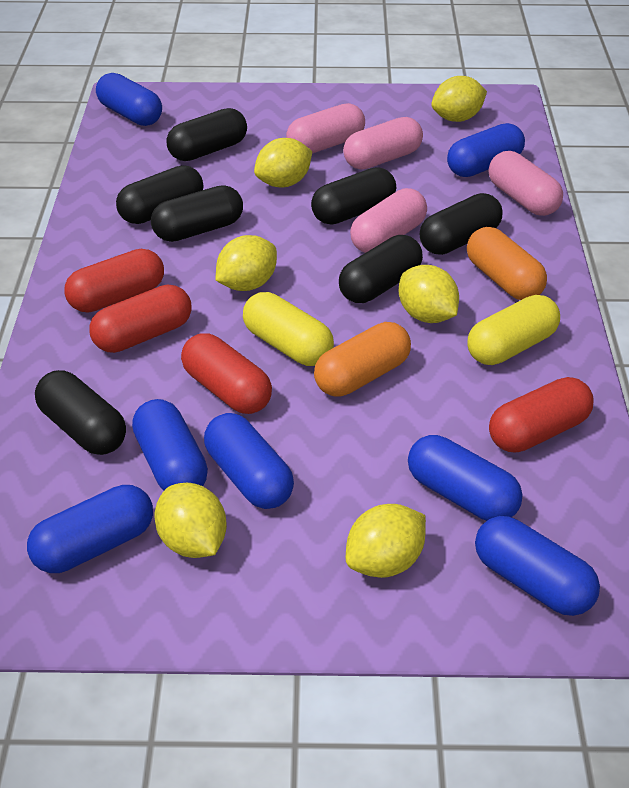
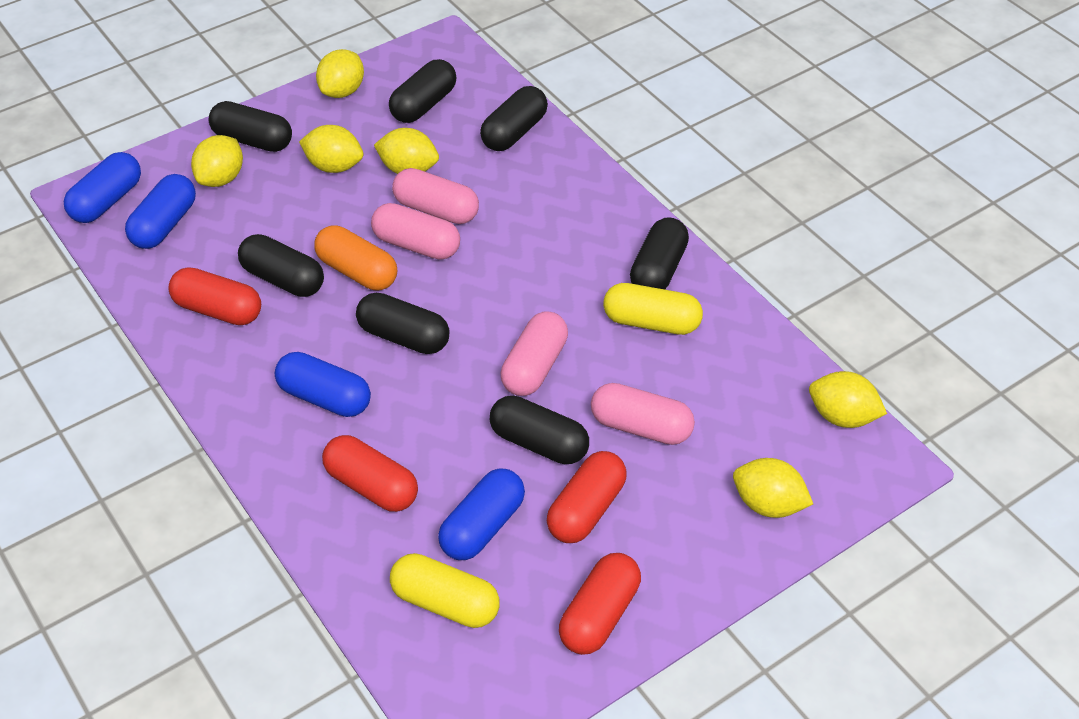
blue capsule: 7 -> 4
orange capsule: 2 -> 1

